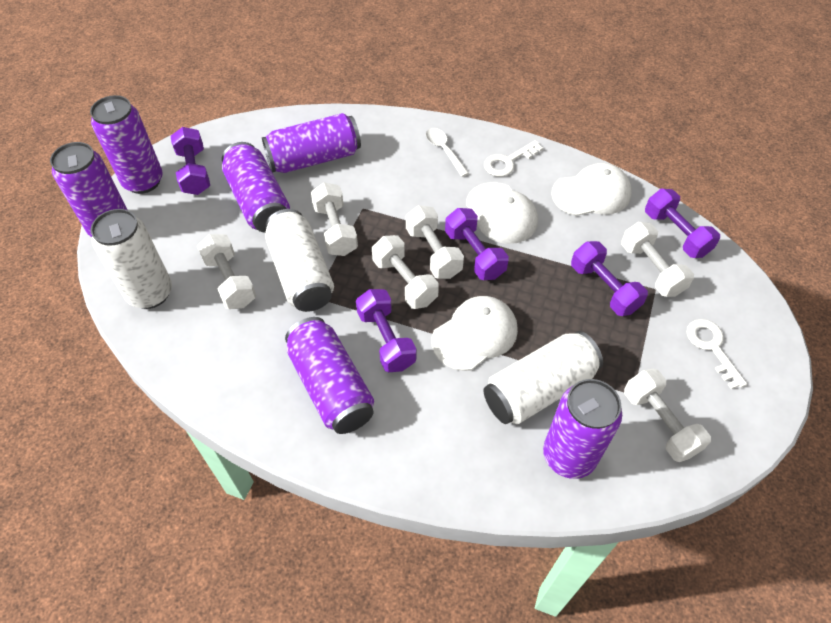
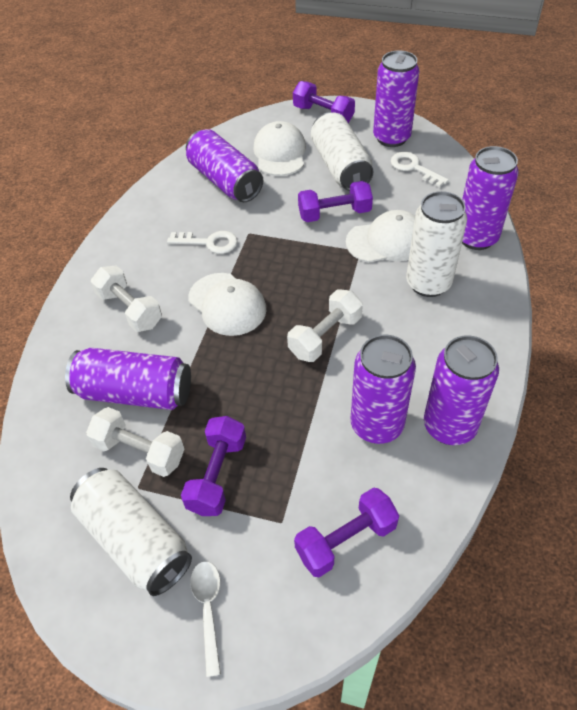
purple dumbbell: 5 -> 4
white dumbbell: 6 -> 3

